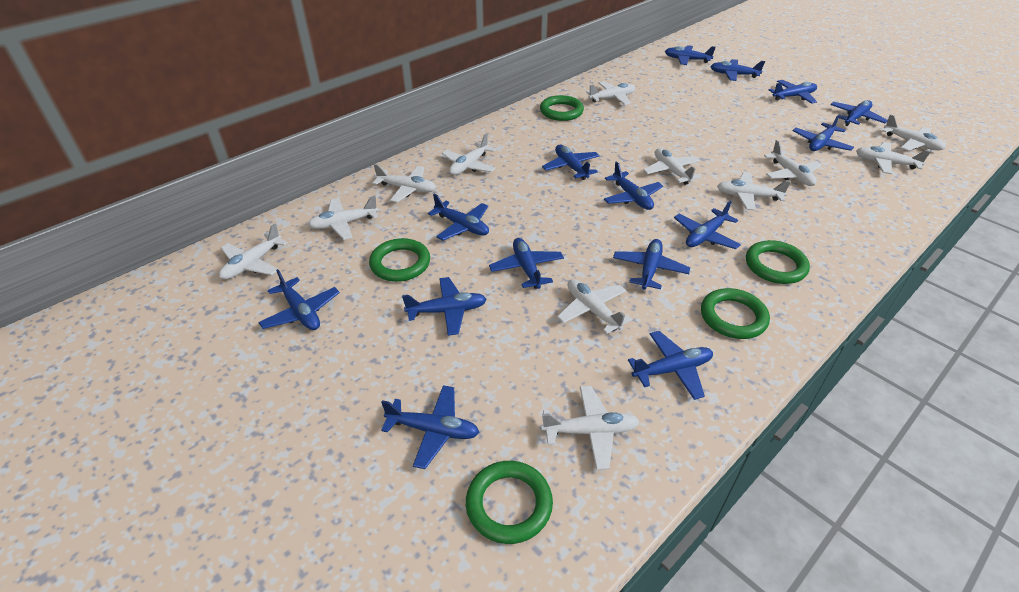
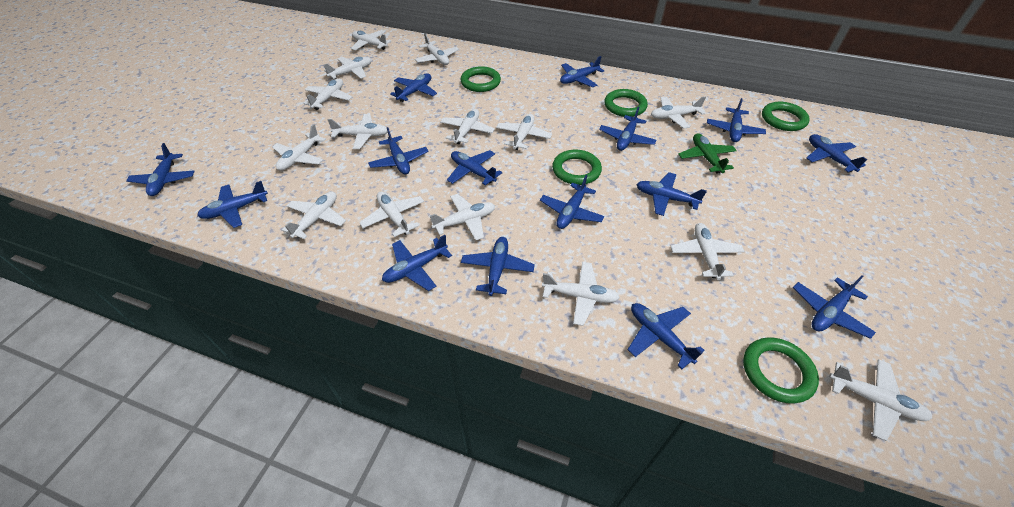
green plane: 0 -> 1
white plane: 12 -> 15

